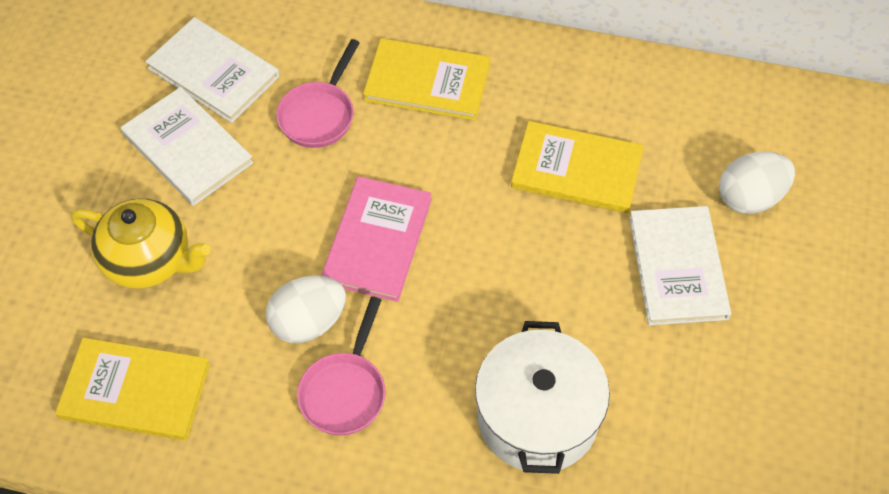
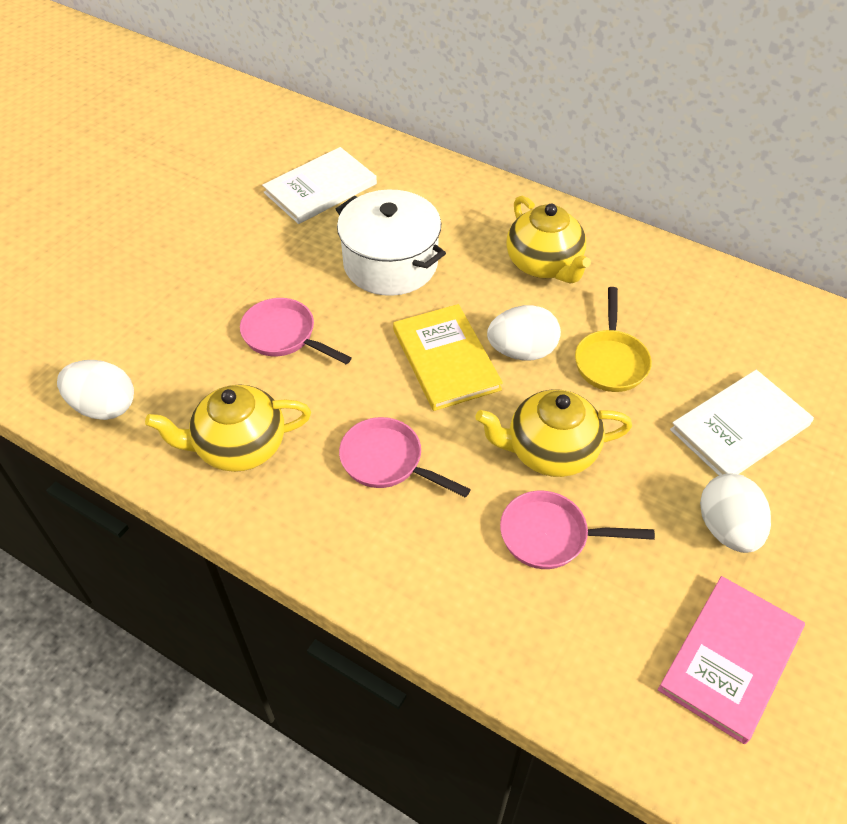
pink pan: 2 -> 3
white book: 3 -> 2
white egg: 2 -> 3
yellow book: 3 -> 1
yellow pan: 0 -> 1
yellow teapot: 1 -> 3

